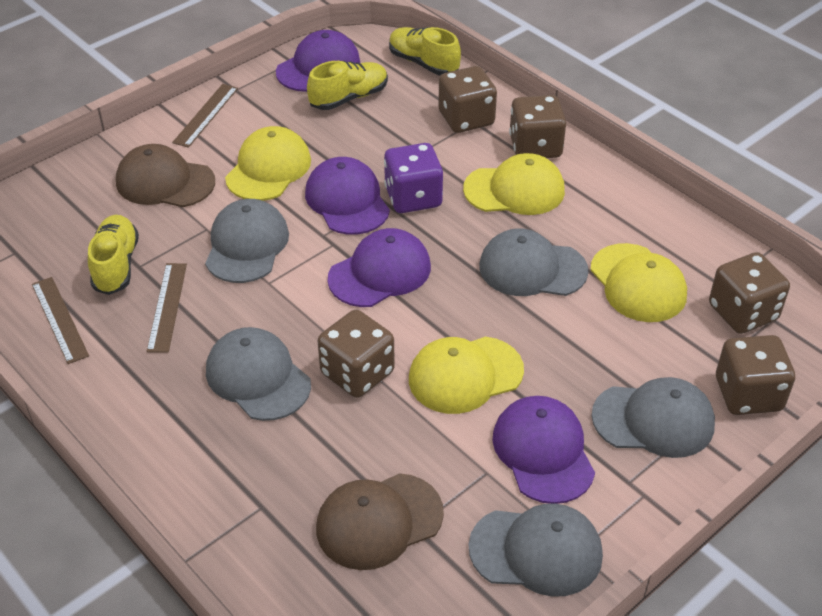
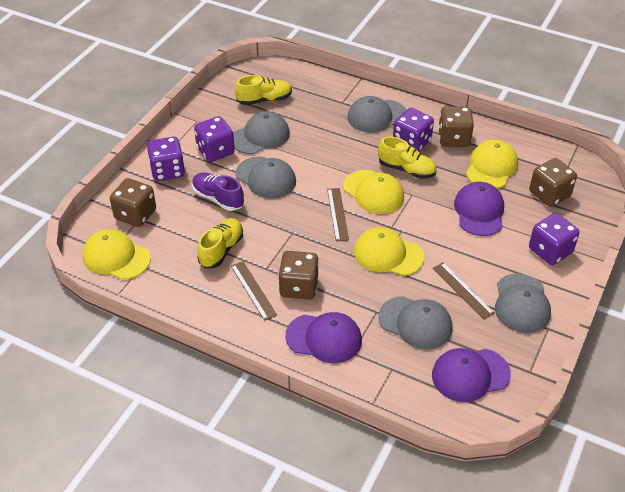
brown cap: 2 -> 0
brown dice: 5 -> 4
purple cap: 4 -> 3
purple dice: 1 -> 4
purple shoe: 0 -> 1

